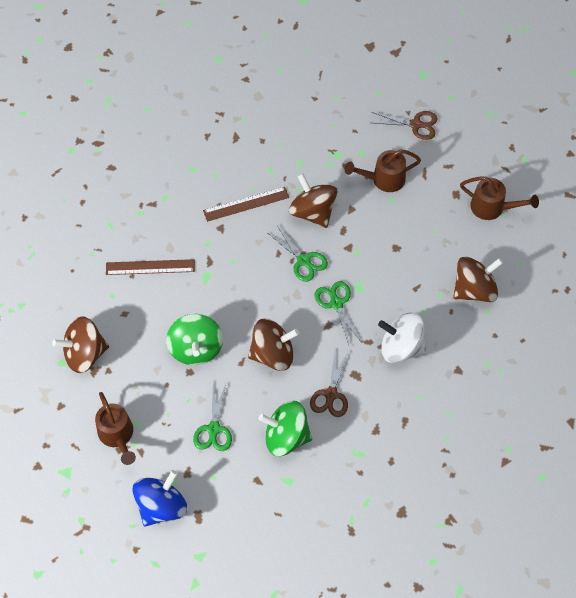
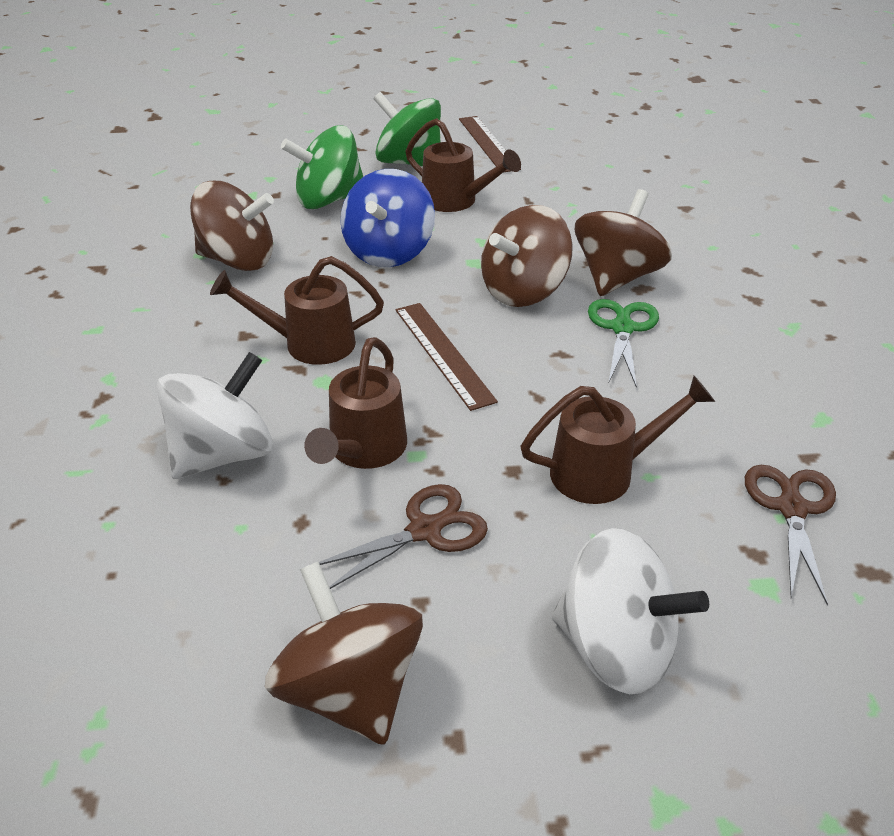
brown watering can: 3 -> 4
green scissors: 3 -> 1
white spinning top: 1 -> 2

